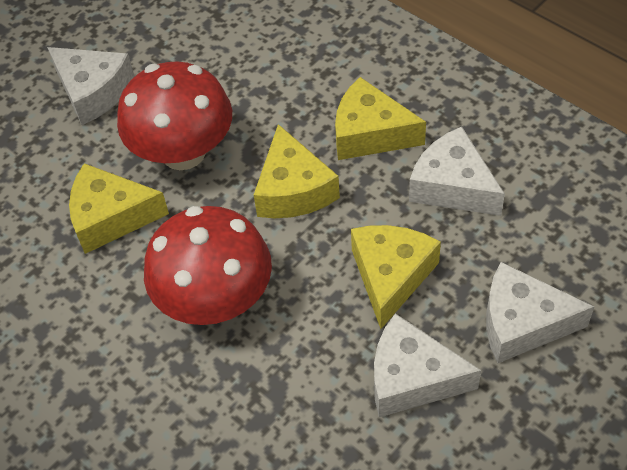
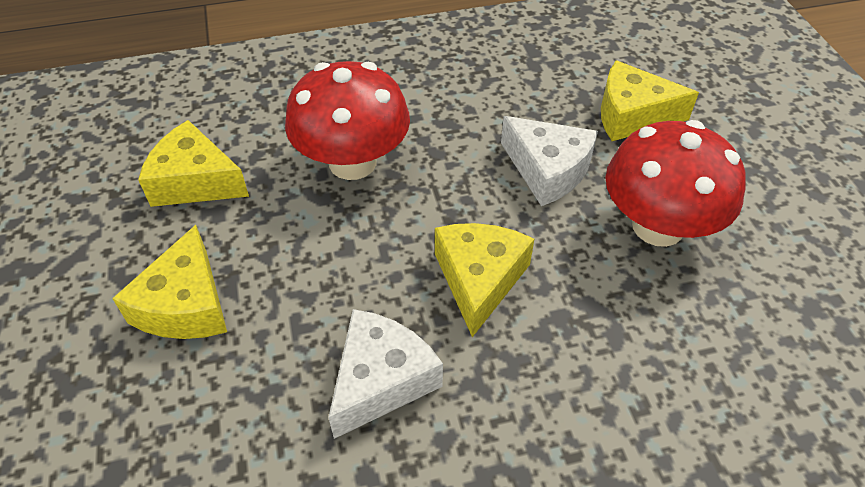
white cheese: 4 -> 2

